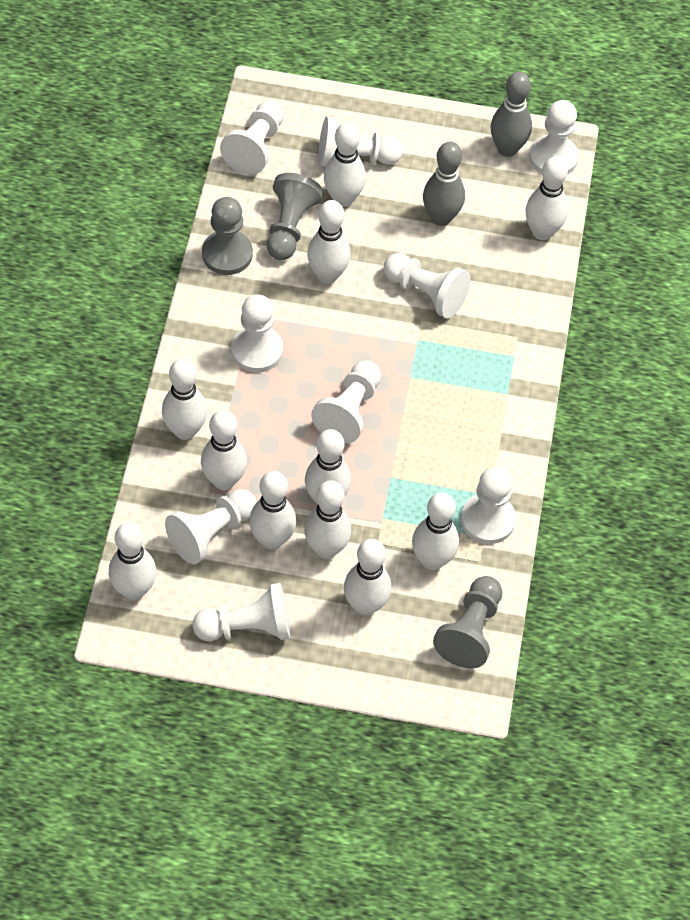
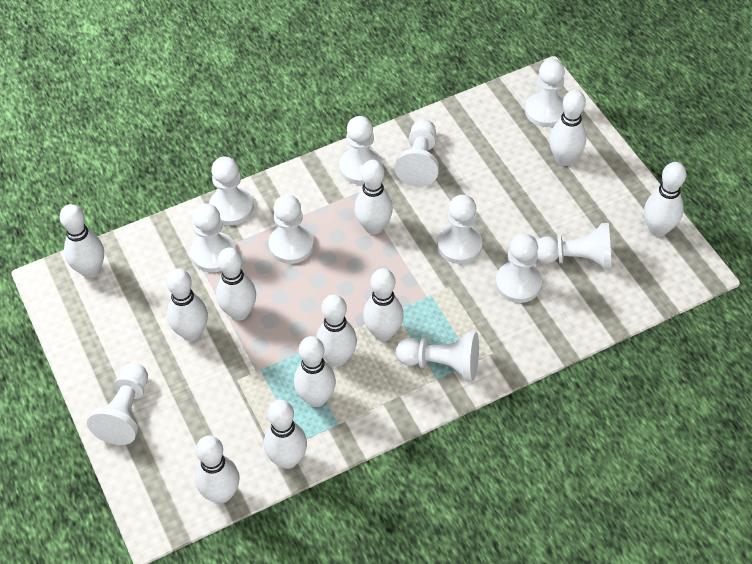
grey bowling pin: 2 -> 0
grey pawn: 3 -> 0
white pawn: 9 -> 11

